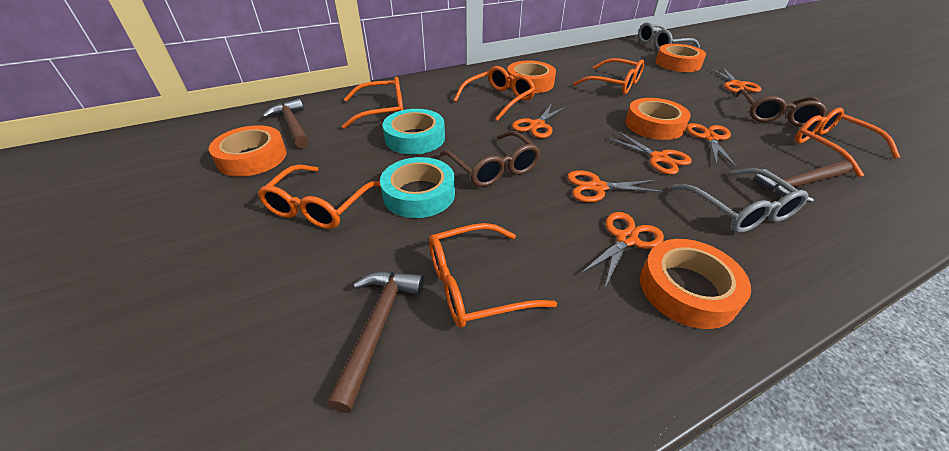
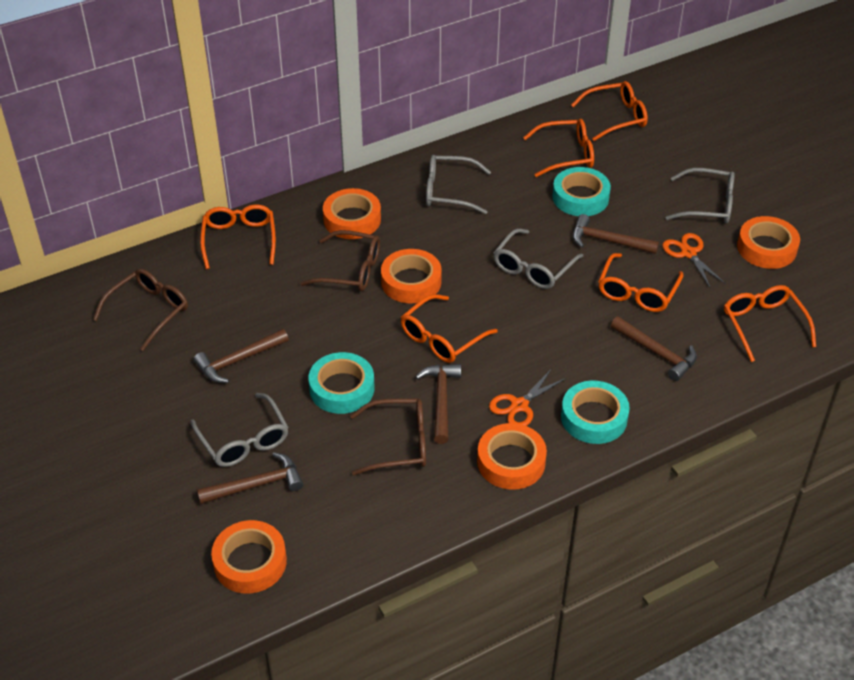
brown glasses: 2 -> 3
brown hammer: 3 -> 5
grey glasses: 2 -> 4
orange scissors: 6 -> 2
turquoise tape: 2 -> 3

